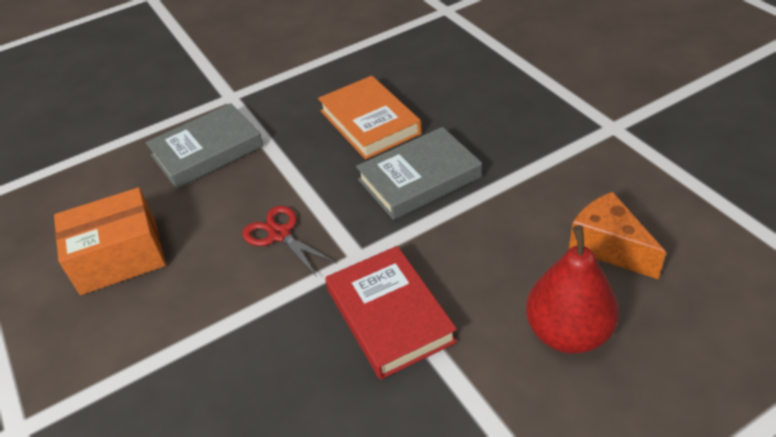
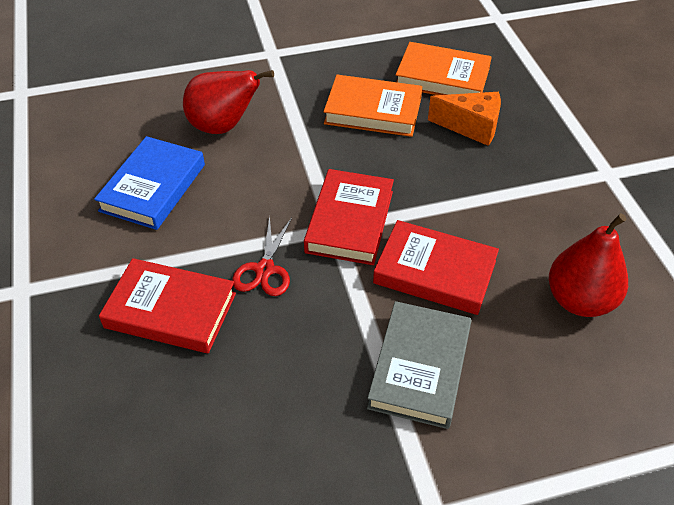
blue book: 0 -> 1
grey book: 2 -> 1
orange book: 1 -> 2
orange box: 1 -> 0
red book: 1 -> 3
red pear: 1 -> 2

